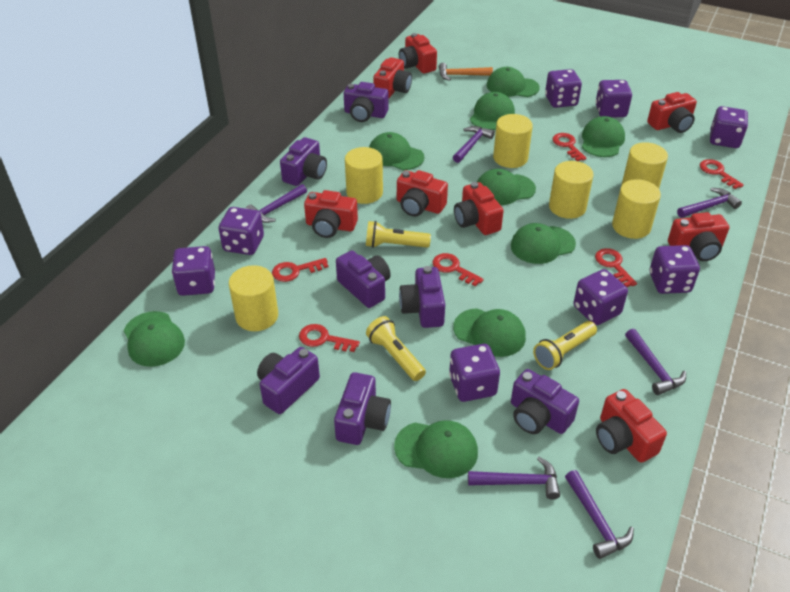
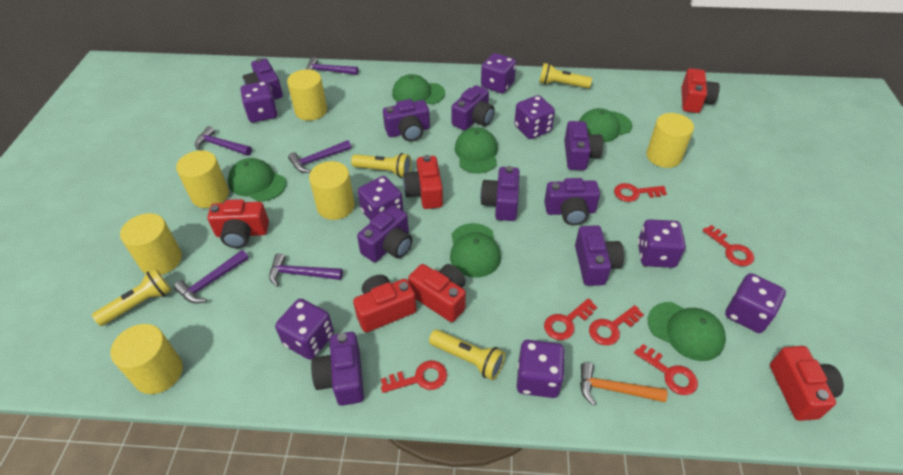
green cap: 9 -> 6
purple camera: 7 -> 9
purple hammer: 6 -> 5
red camera: 8 -> 6
yellow flashlight: 3 -> 4

